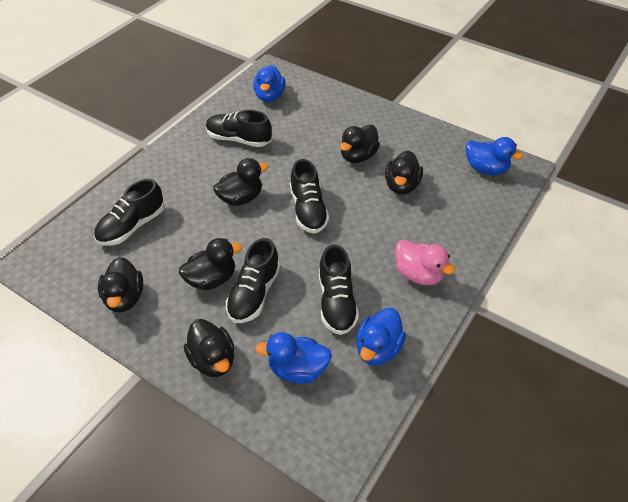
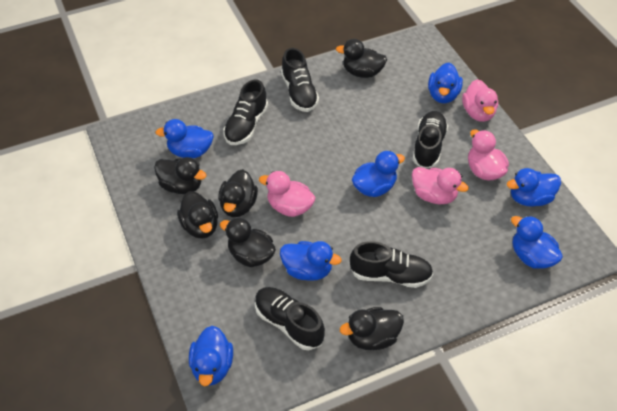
blue duck: 4 -> 7
pink duck: 1 -> 4

